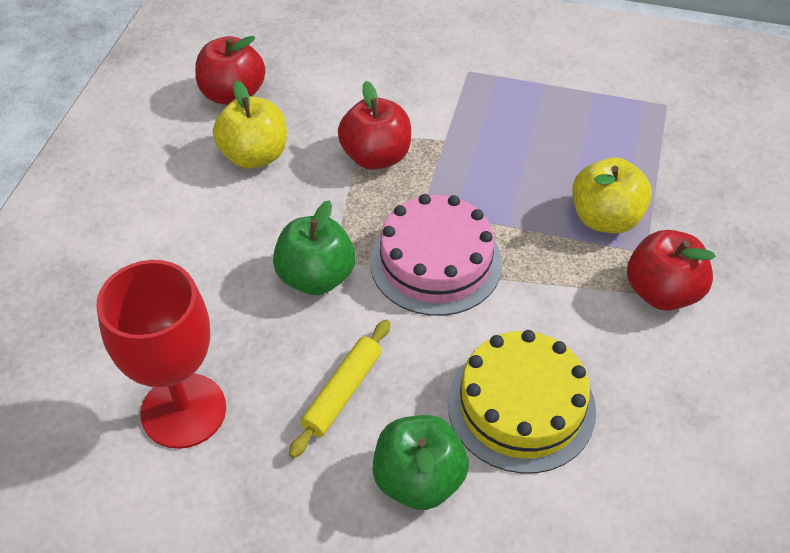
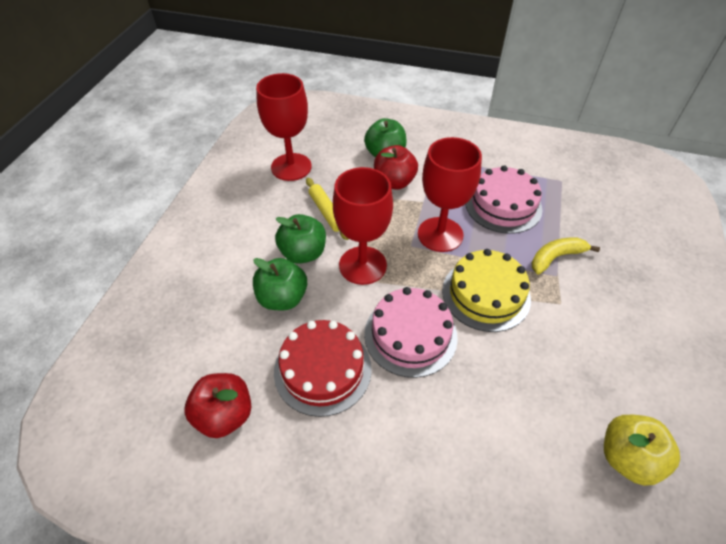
green apple: 2 -> 3
pink cake: 1 -> 2
red apple: 3 -> 2
red cake: 0 -> 1
red goblet: 1 -> 3
yellow apple: 2 -> 1
yellow banana: 0 -> 1

